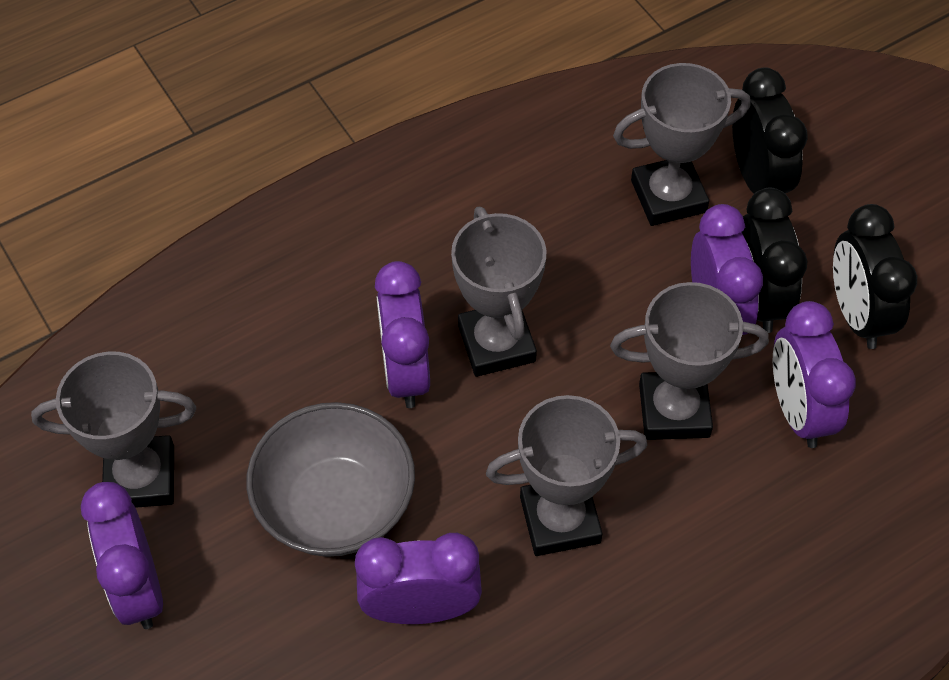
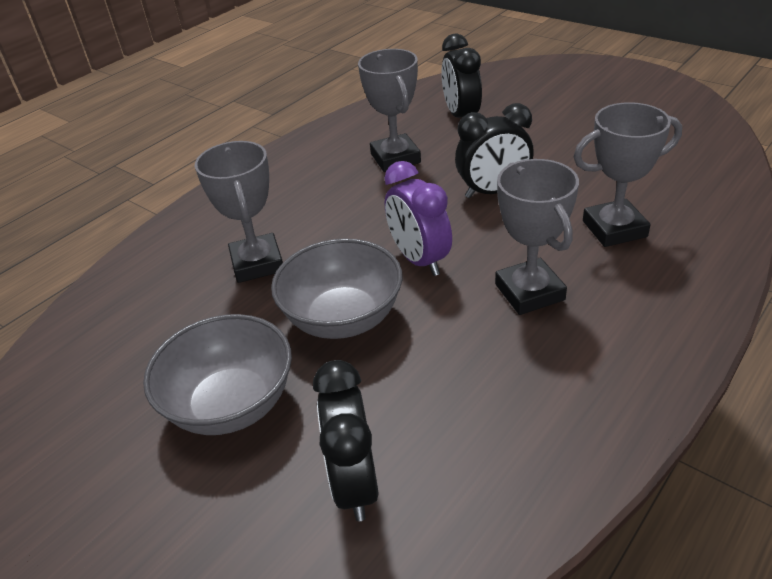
grey bowl: 1 -> 2
grey trophy: 5 -> 4
purple clock: 5 -> 1

